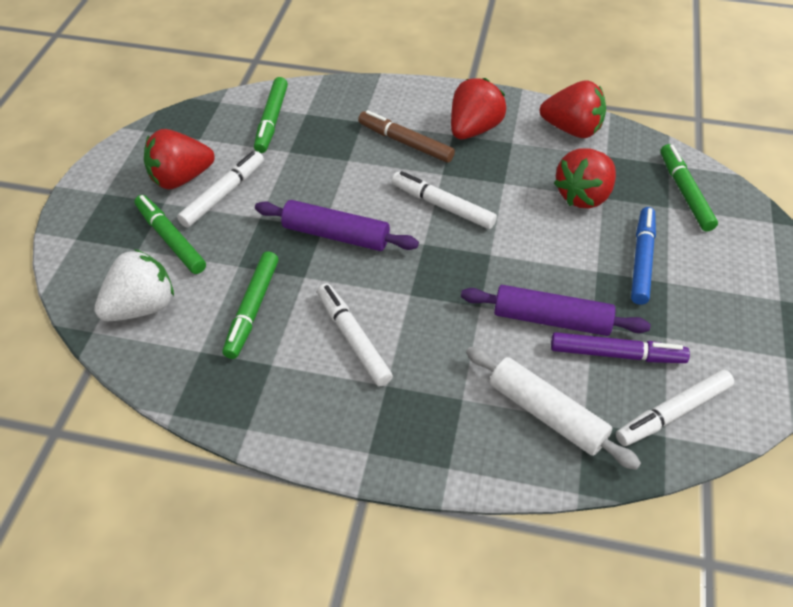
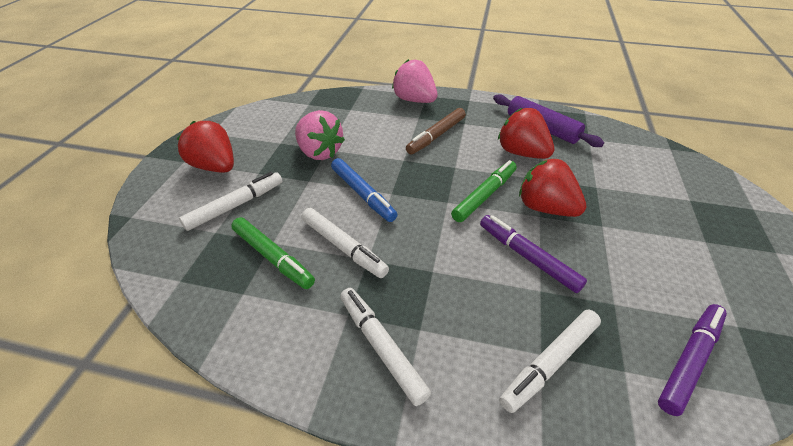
green marker: 4 -> 2
pink strawberry: 0 -> 2
purple marker: 1 -> 2
purple rolling pin: 2 -> 1
red strawberry: 4 -> 3
white rolling pin: 1 -> 0
white strawberry: 1 -> 0

